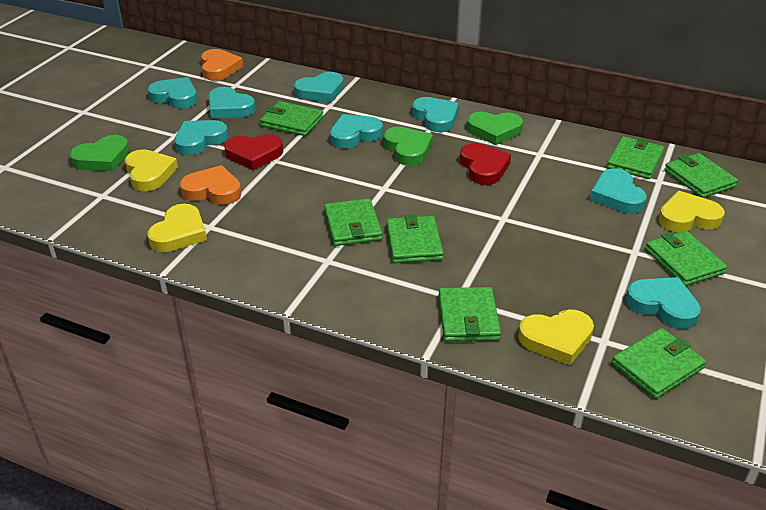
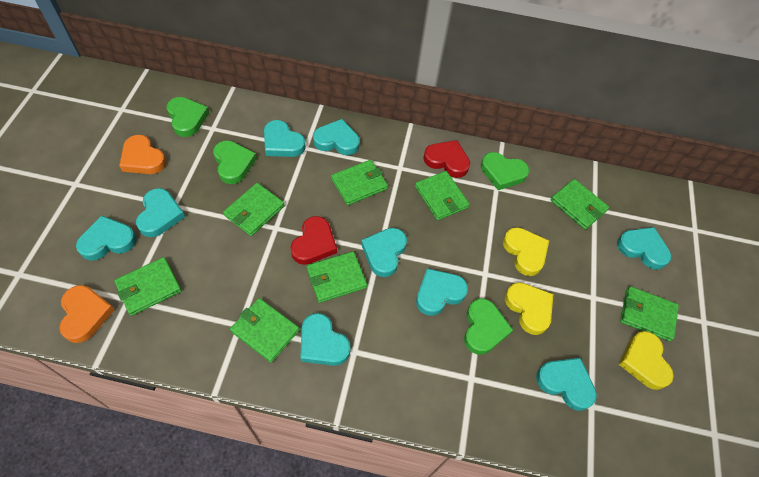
green heart: 3 -> 4
turquoise heart: 8 -> 9
yellow heart: 4 -> 3

